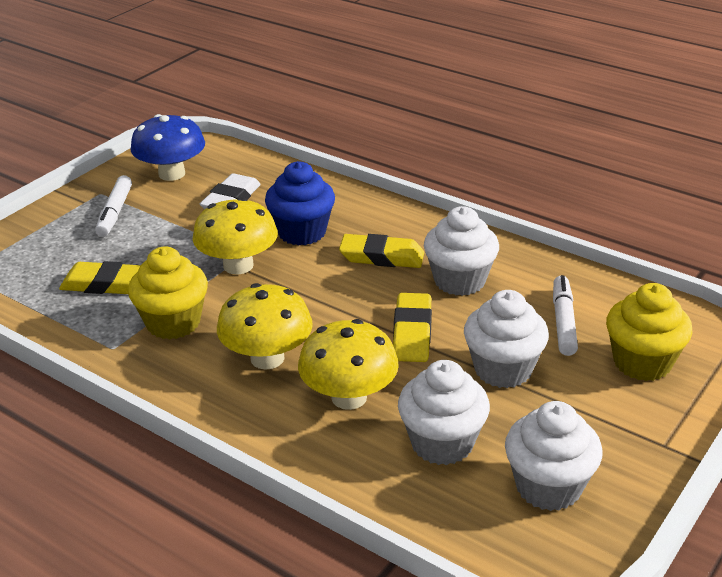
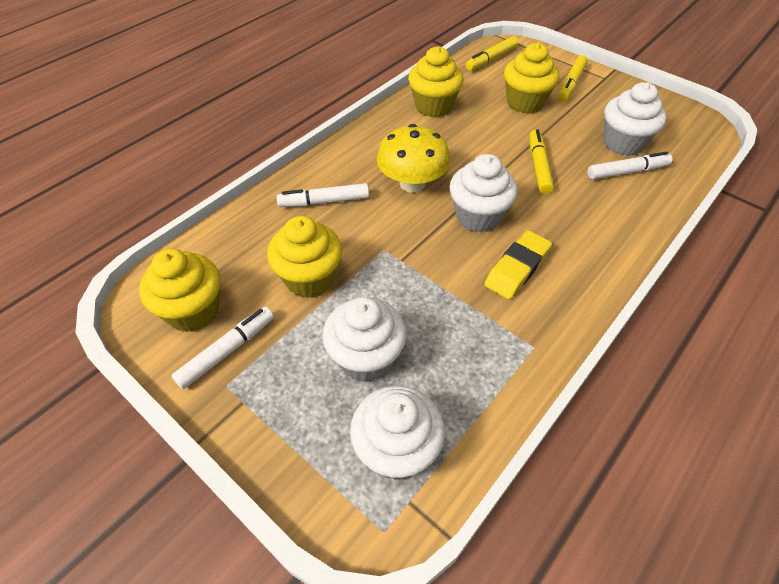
blue cupcake: 1 -> 0
blue mushroom: 1 -> 0
white eraser: 1 -> 0
white marker: 2 -> 3
yellow cupcake: 2 -> 4
yellow eraser: 3 -> 1
yellow marker: 0 -> 3
yellow mushroom: 3 -> 1

